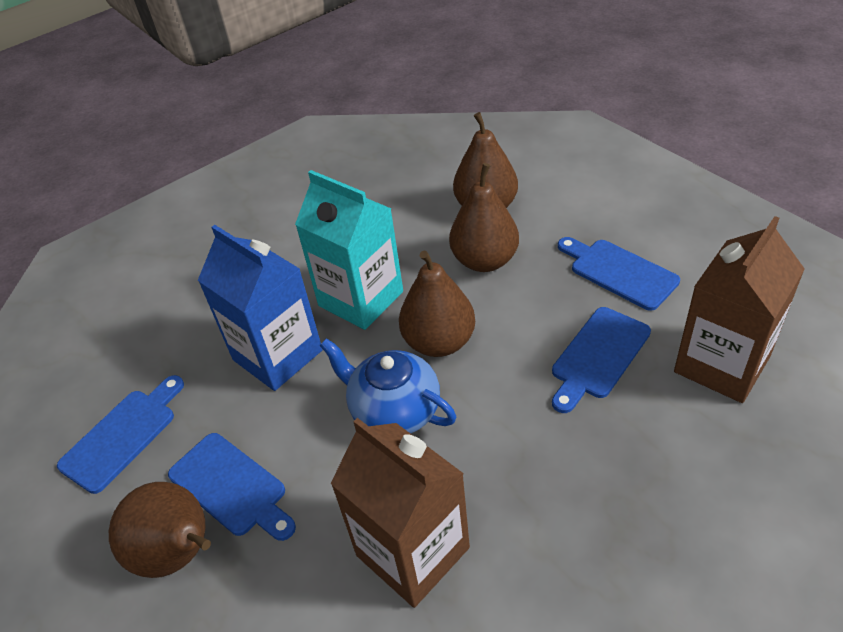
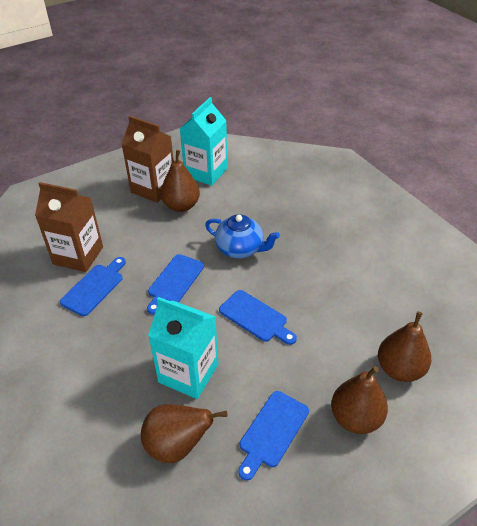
blue carton: 1 -> 0
turquoise carton: 1 -> 2

